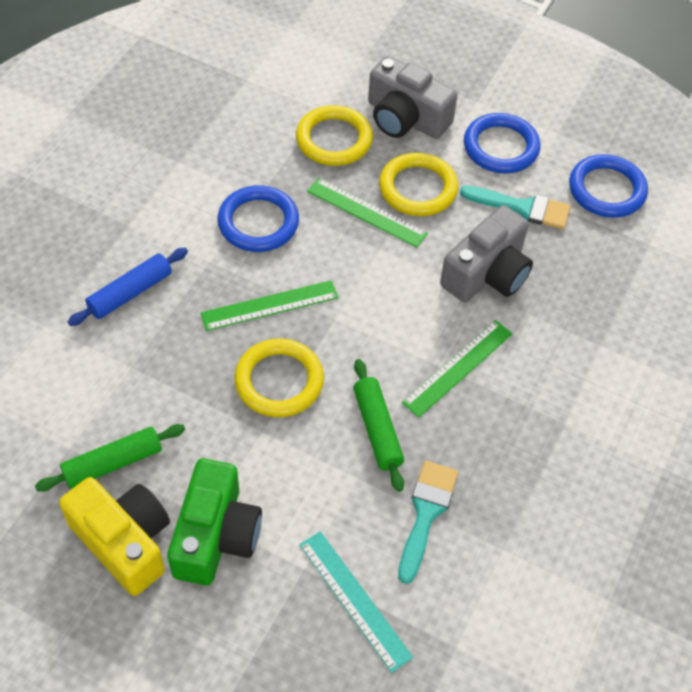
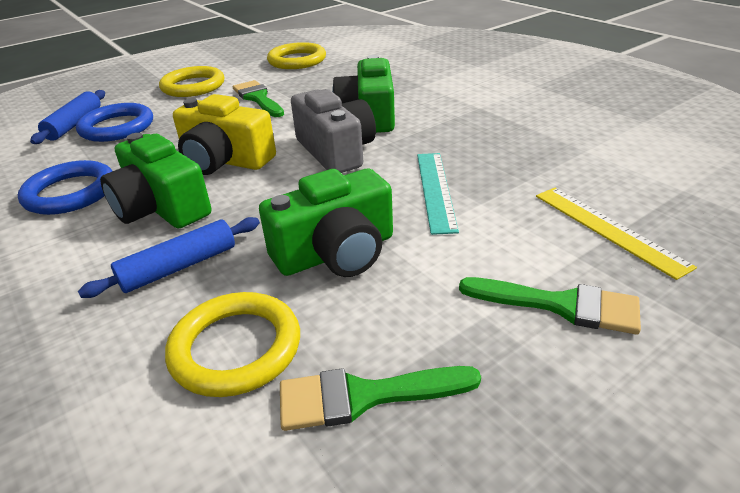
blue ring: 3 -> 2
blue rolling pin: 1 -> 2
green brush: 0 -> 3
green camera: 1 -> 3
green rolling pin: 2 -> 0
green ruler: 3 -> 0
grey camera: 2 -> 1
turquoise brush: 2 -> 0
yellow ruler: 0 -> 1

